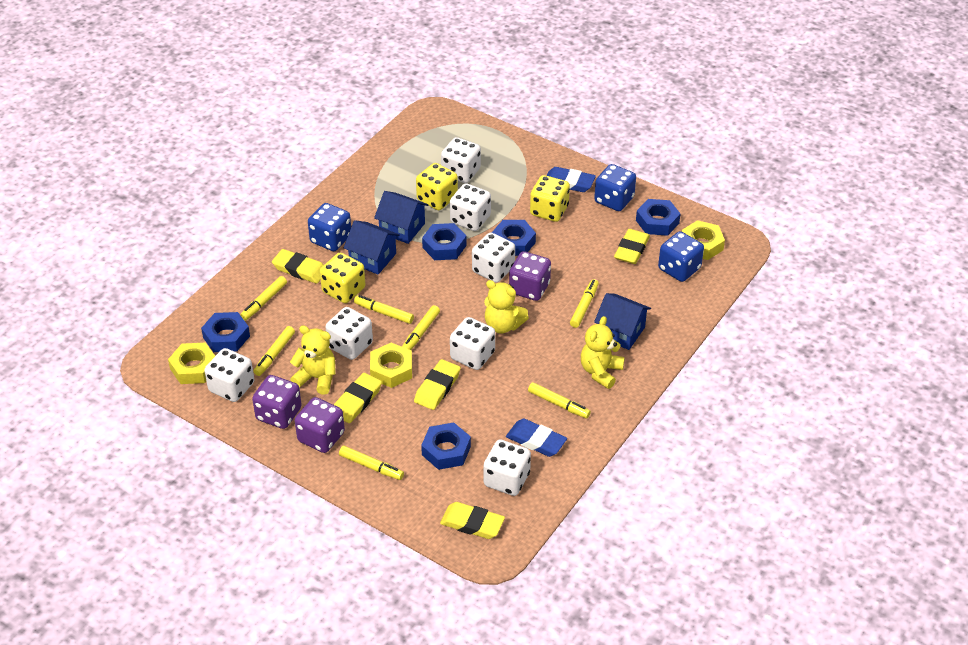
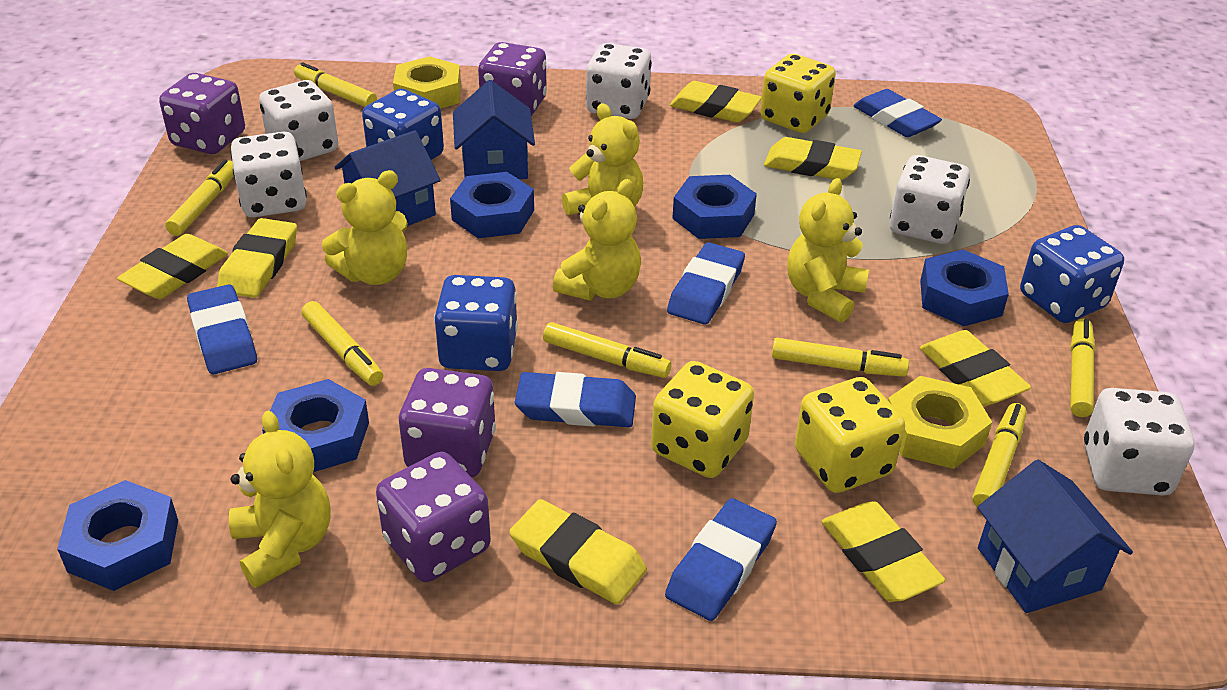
blue eraser: 2 -> 5
purple dice: 3 -> 4
white dice: 7 -> 5
yellow eraser: 5 -> 7
yellow nut: 3 -> 2
yellow teddy bear: 3 -> 5

